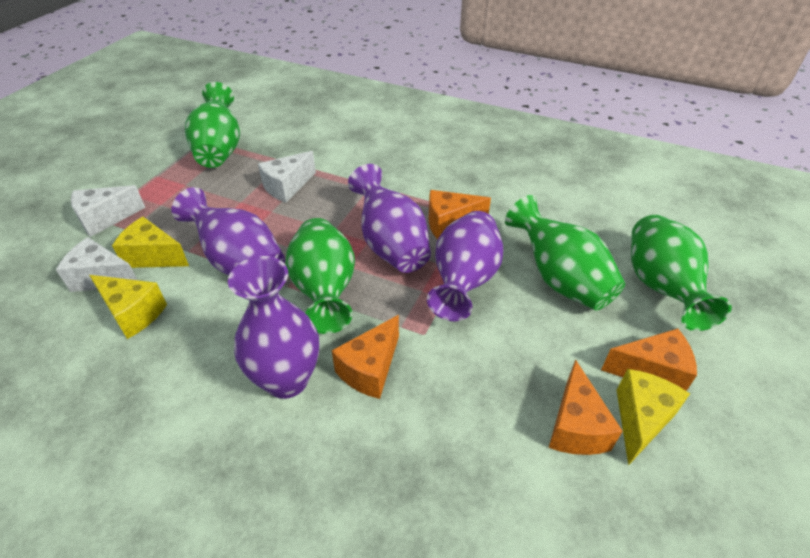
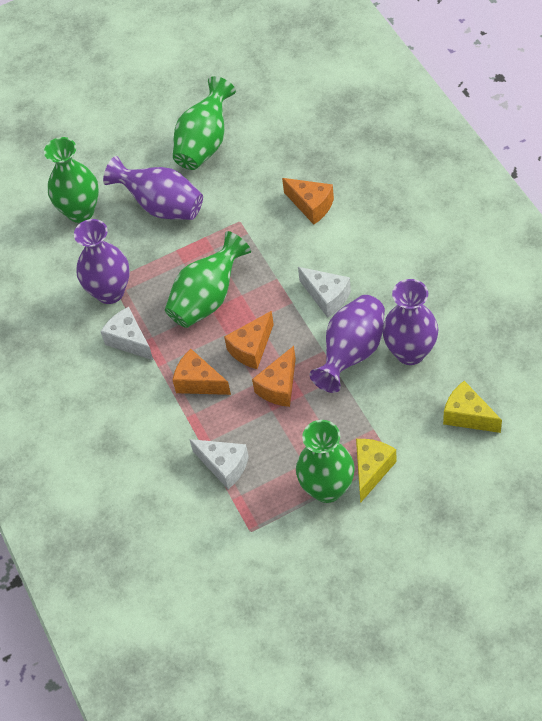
yellow cheese: 3 -> 2

